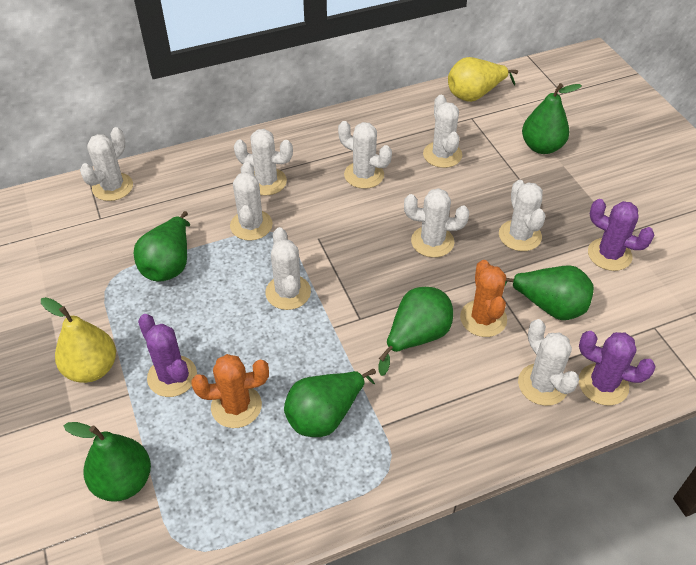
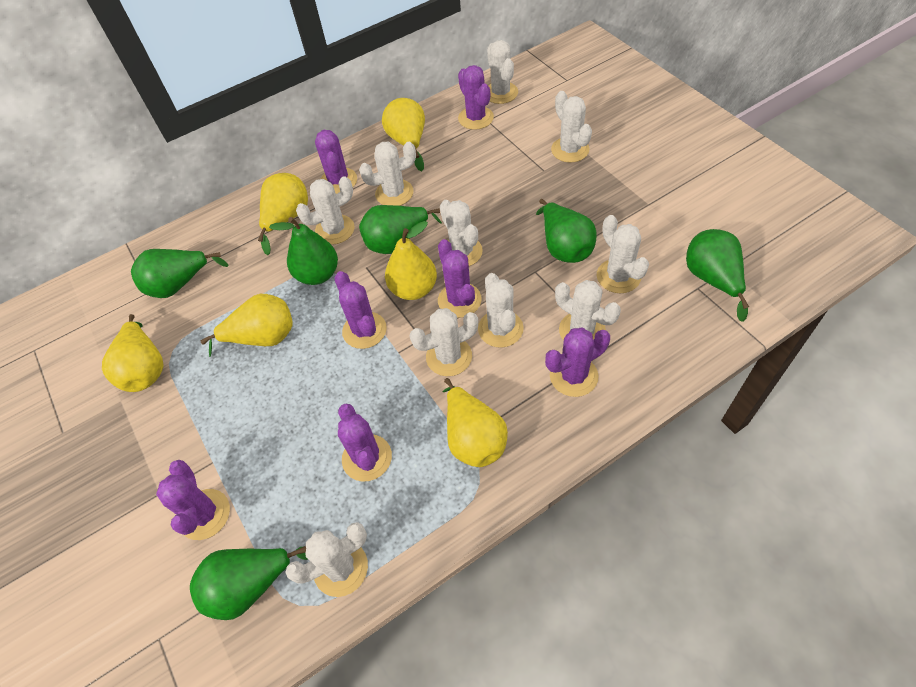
orange cactus: 2 -> 0
purple cactus: 3 -> 7
white cactus: 9 -> 10
yellow pear: 2 -> 6

